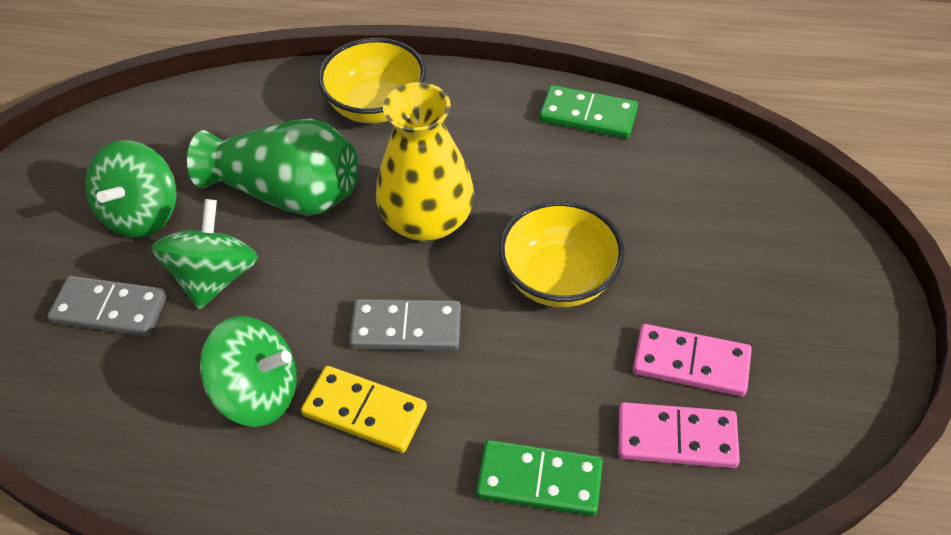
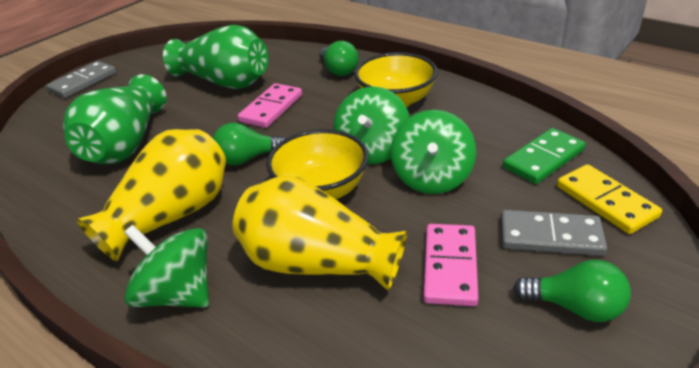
green domino: 2 -> 1
green light bulb: 0 -> 3
green vase: 1 -> 2
yellow vase: 1 -> 2

